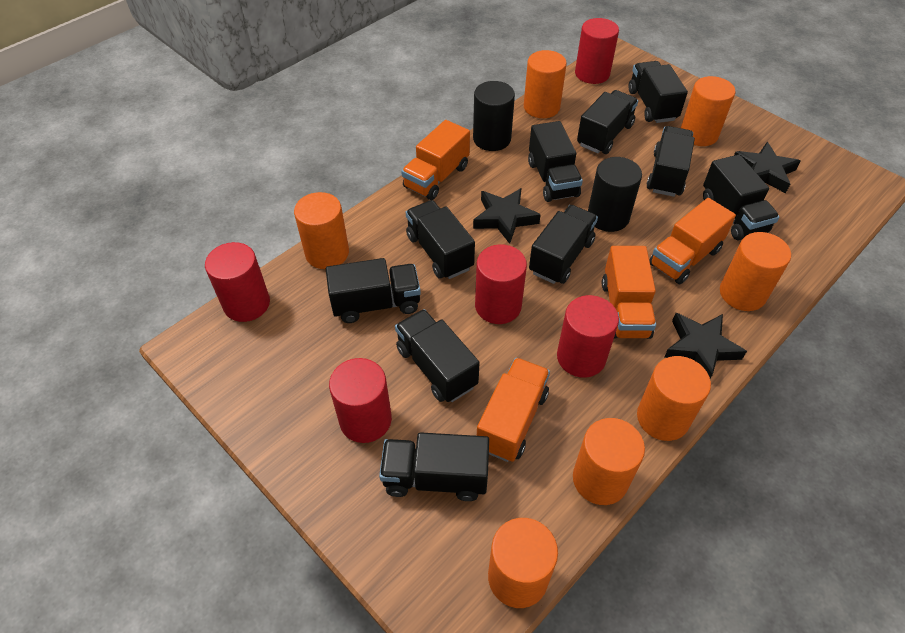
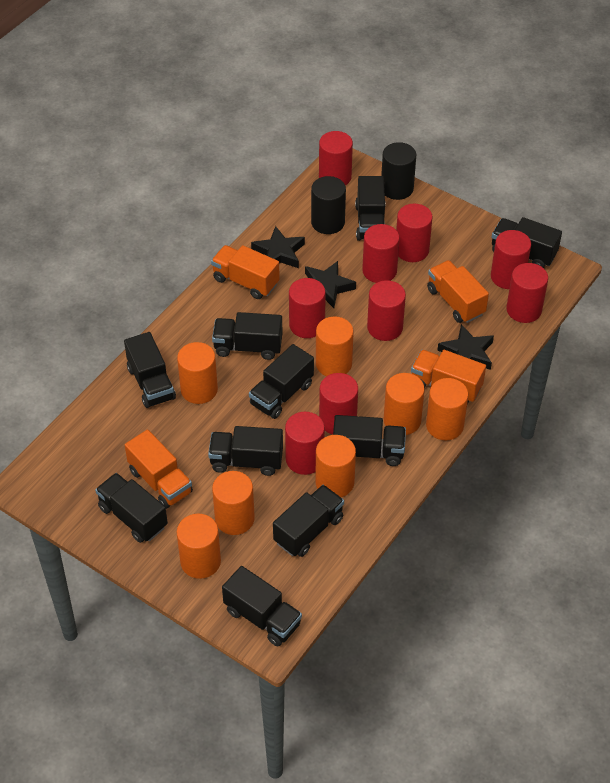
red cylinder: 5 -> 9

